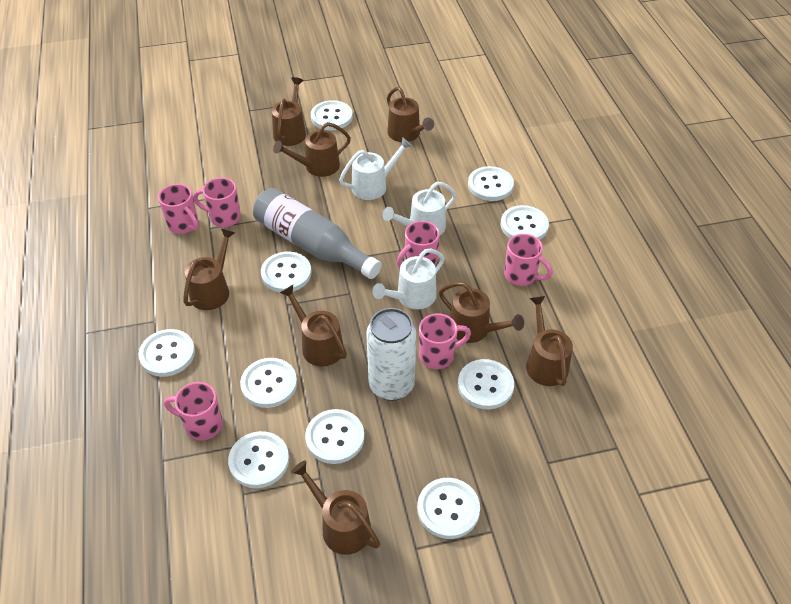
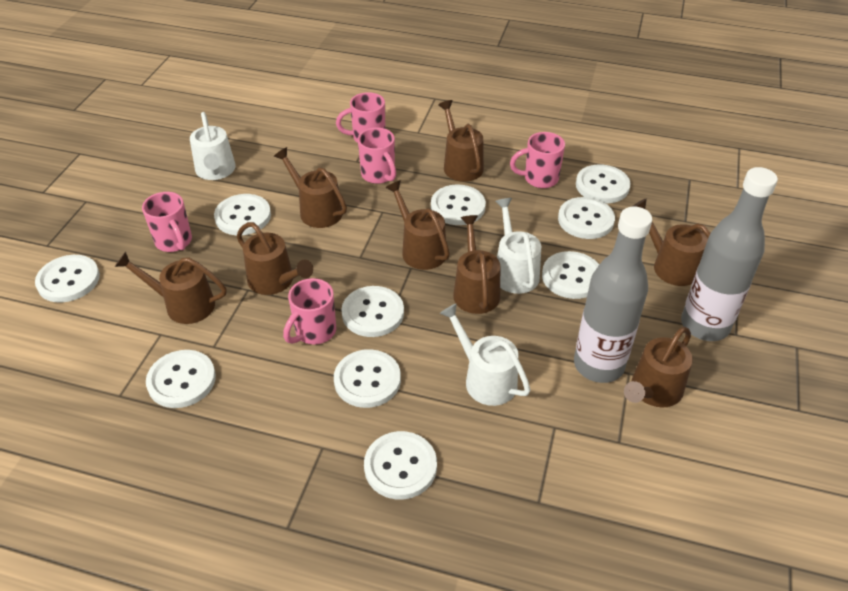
grey bottle: 1 -> 2
pink mug: 6 -> 5
white can: 1 -> 0

